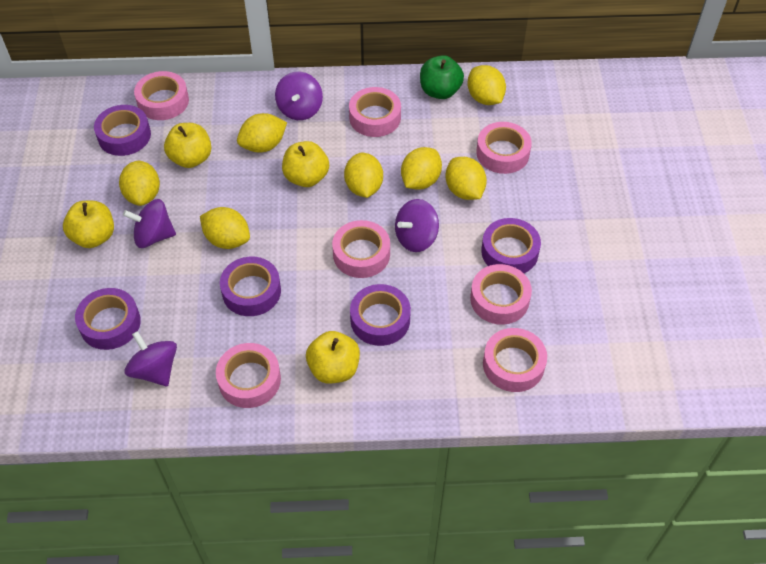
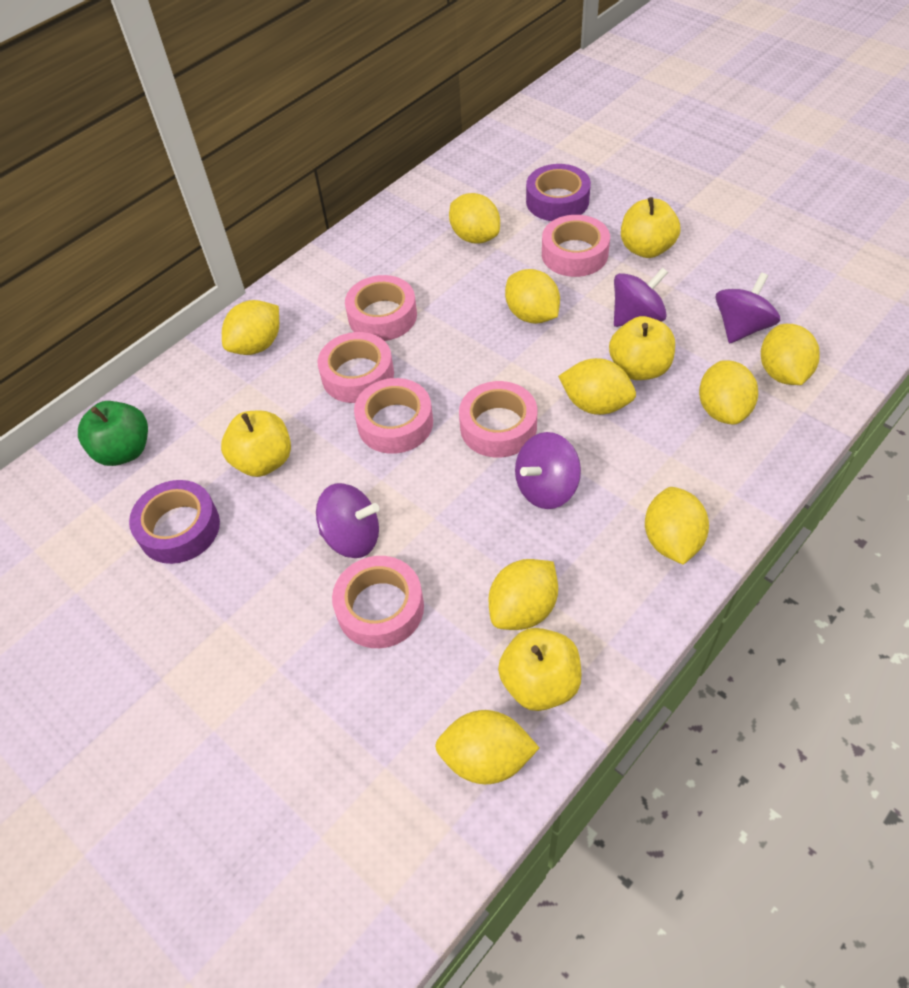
pink tape: 7 -> 6
purple tape: 5 -> 2
yellow lemon: 7 -> 9

